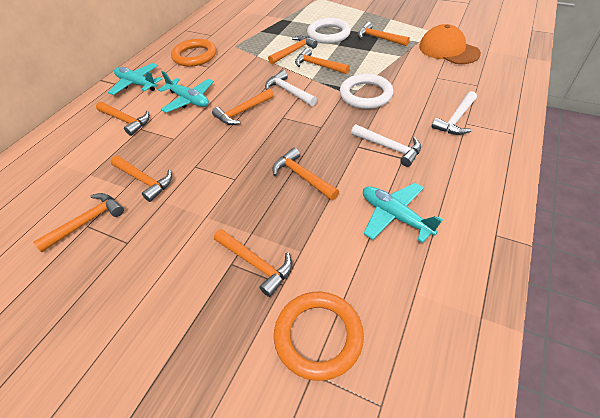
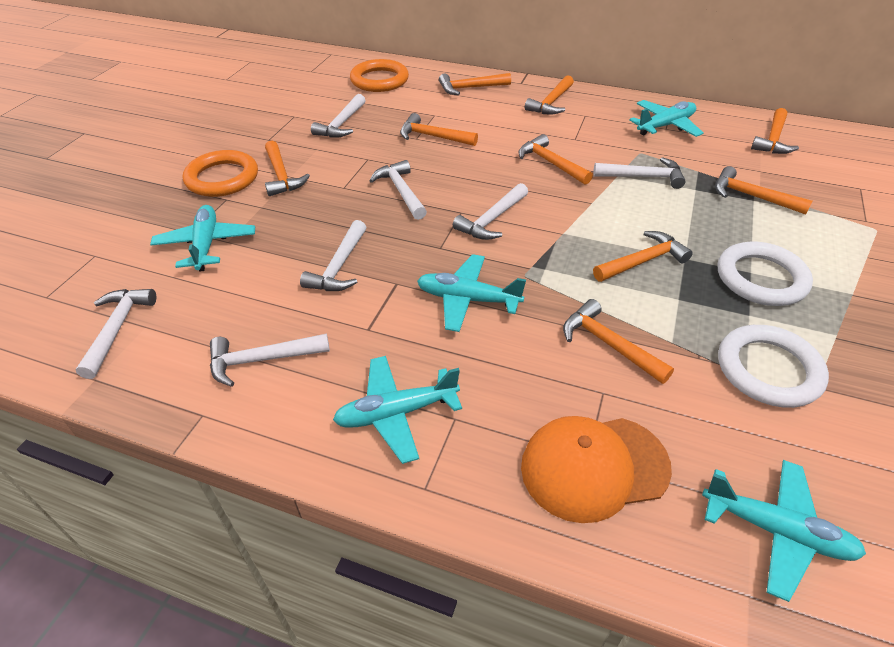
turquoise plane: 3 -> 5
white hammer: 3 -> 7

